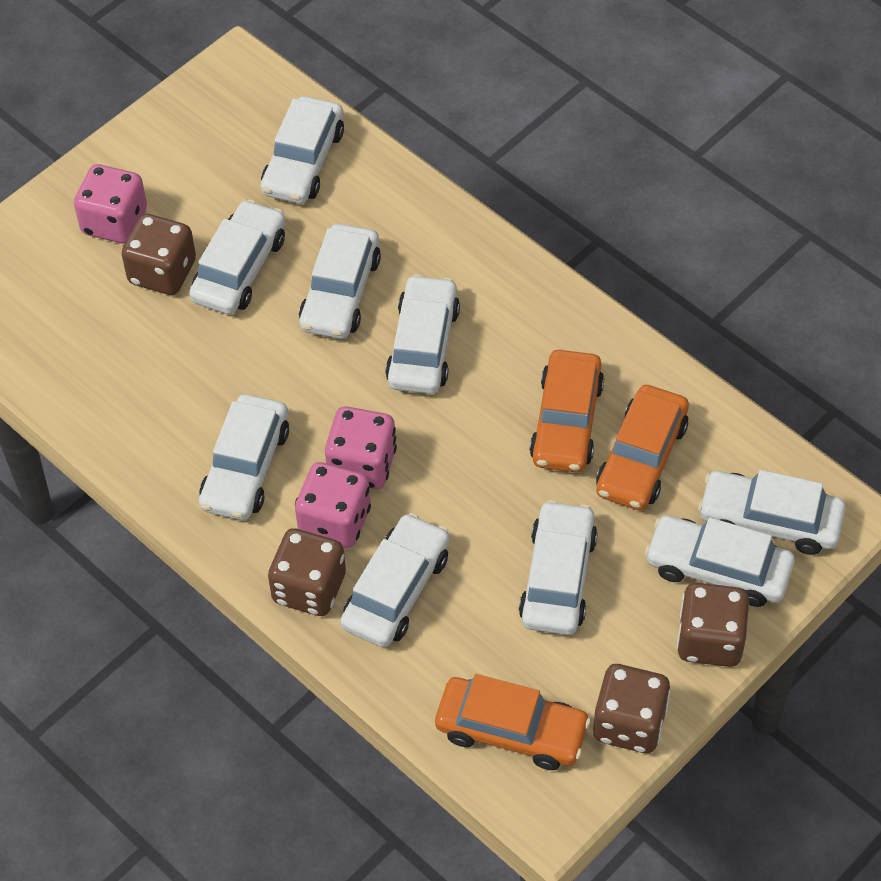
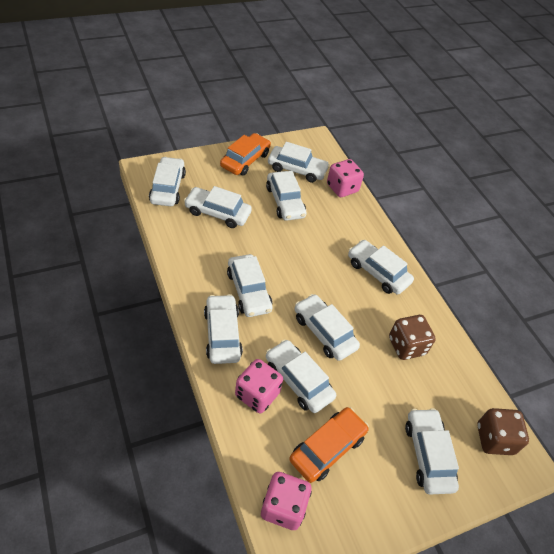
brown dice: 4 -> 2
orange car: 3 -> 2
white car: 9 -> 10

